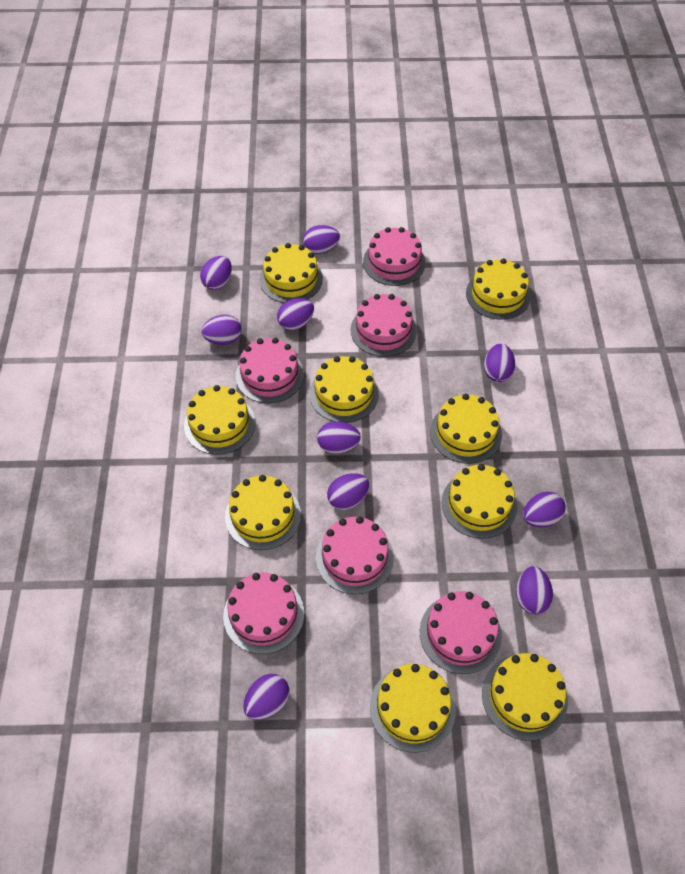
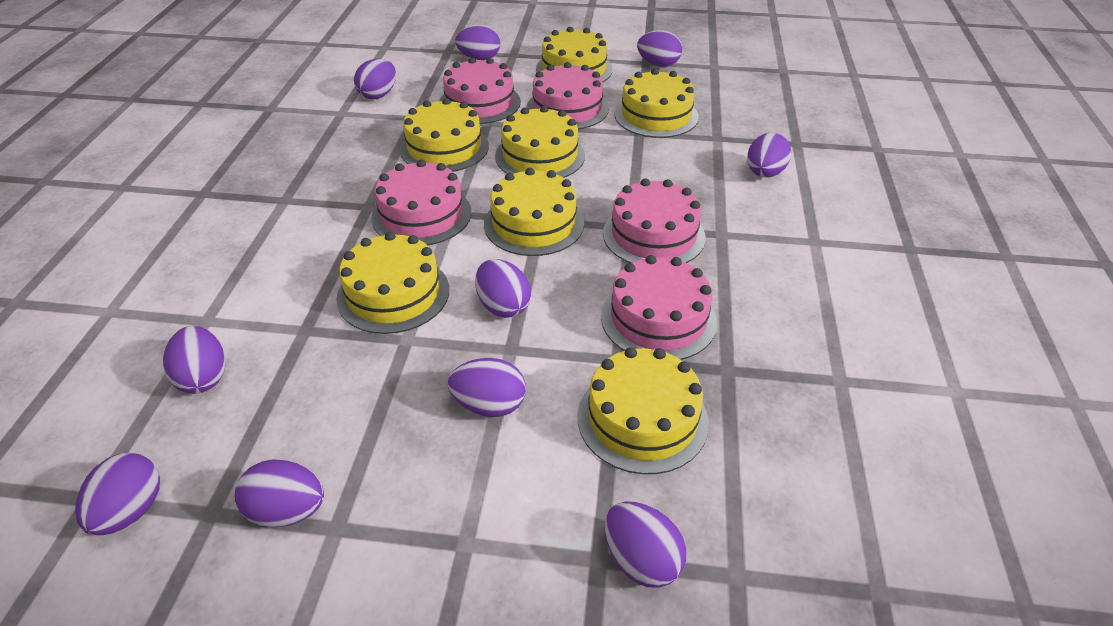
pink cake: 6 -> 5
yellow cake: 9 -> 7

